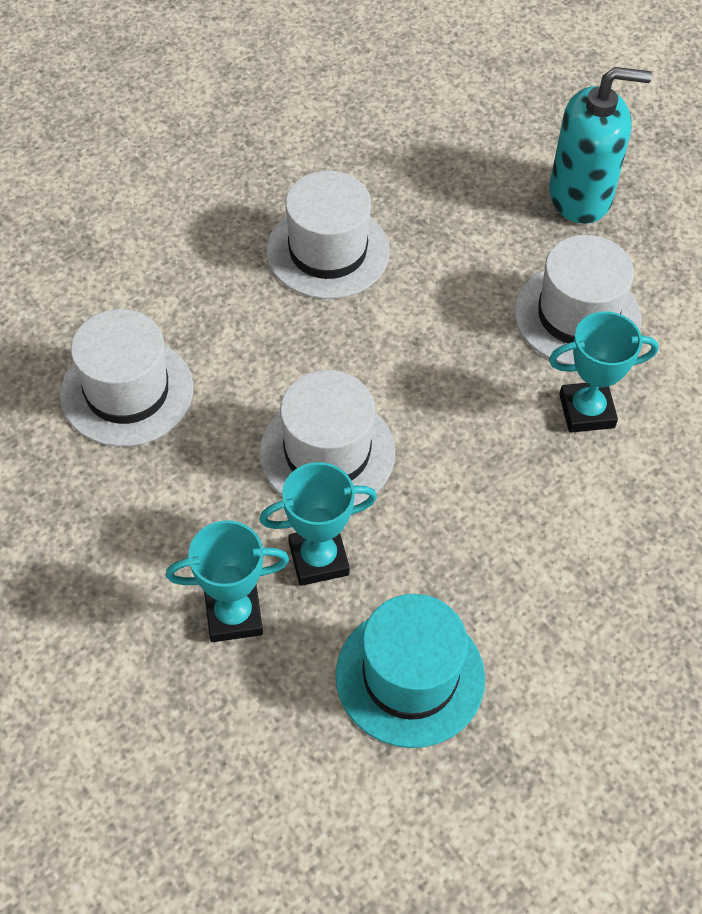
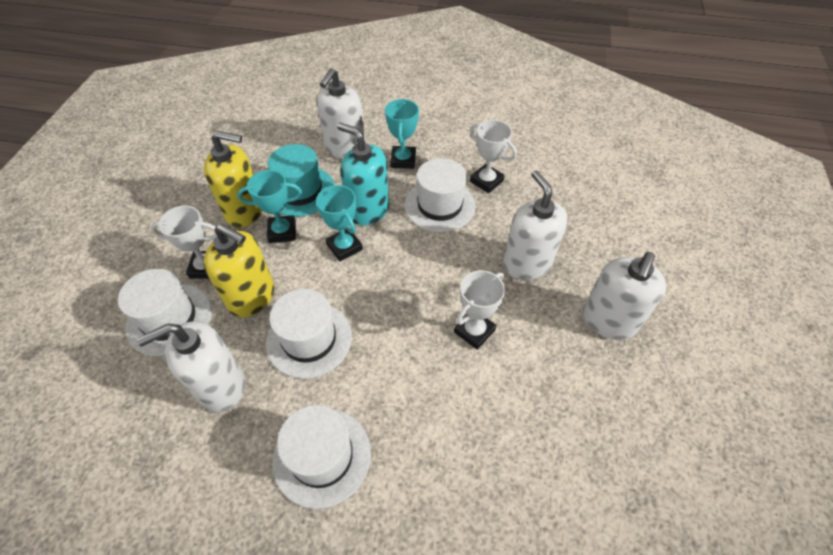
white soap dispenser: 0 -> 4
white trophy: 0 -> 3
yellow soap dispenser: 0 -> 2

